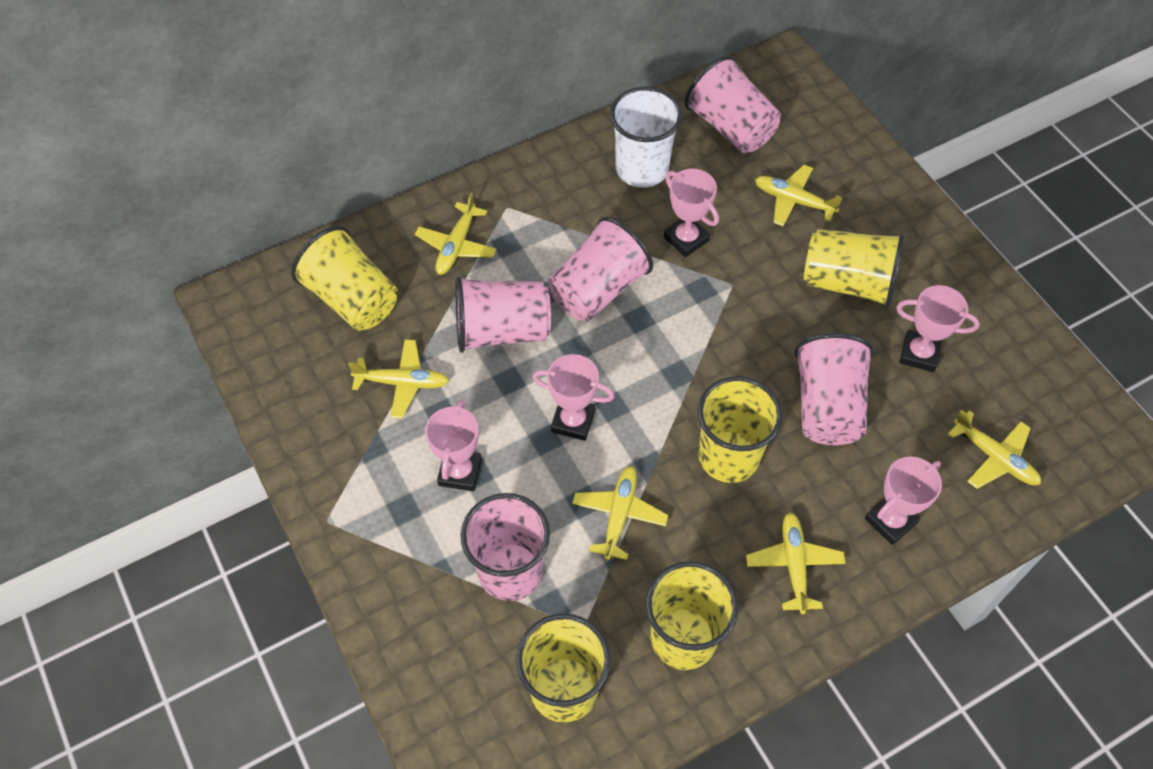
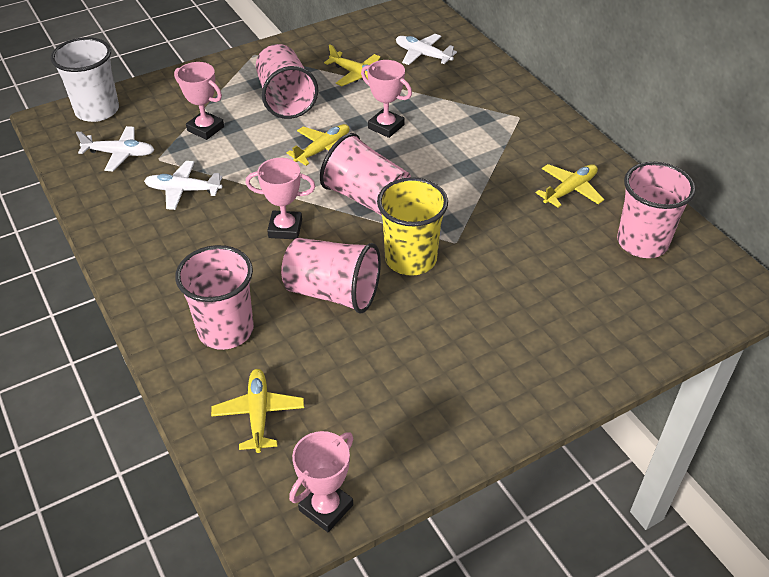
pink trophy: 5 -> 4
white plane: 0 -> 3
yellow cup: 5 -> 1
yellow plane: 6 -> 4

